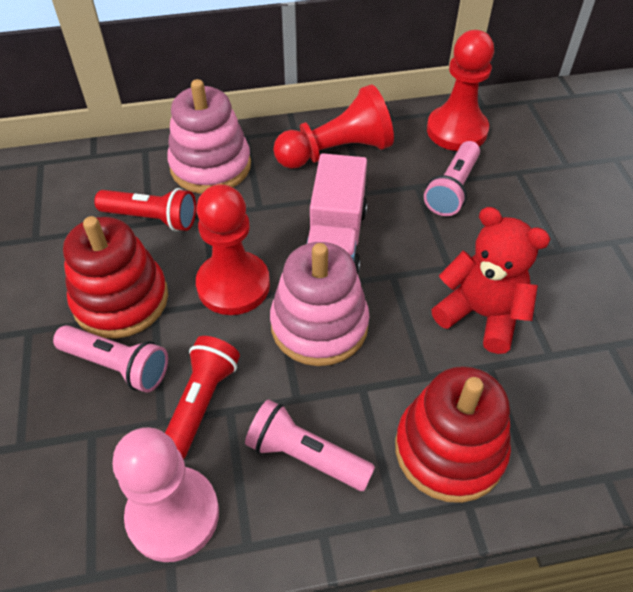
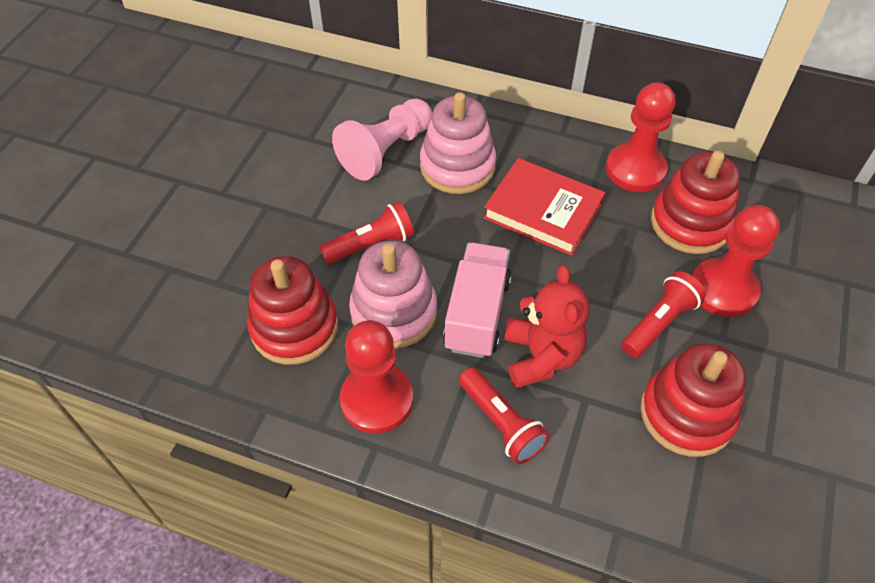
pink flashlight: 3 -> 0
red book: 0 -> 1
red flashlight: 2 -> 3
red stacking toy: 2 -> 3

